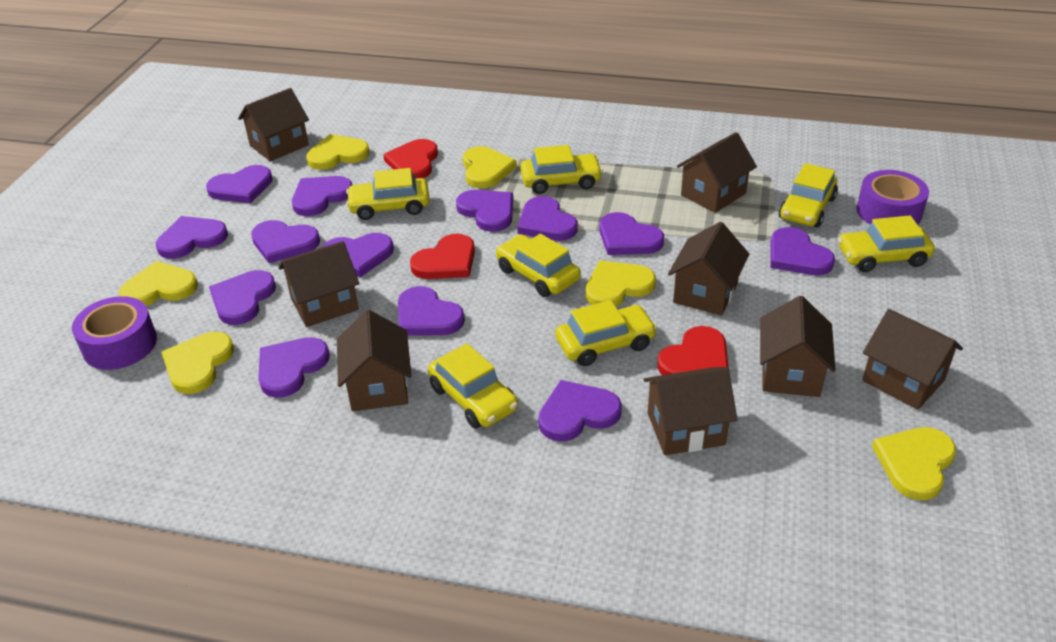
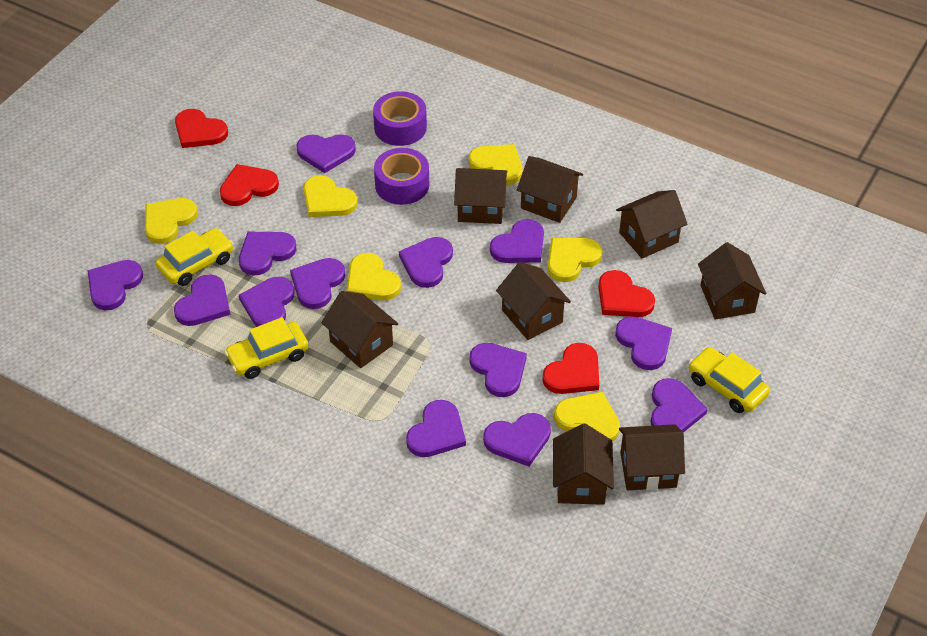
red heart: 3 -> 4
yellow car: 7 -> 3

